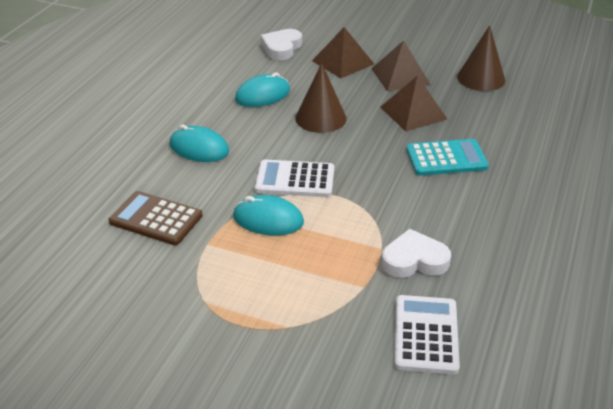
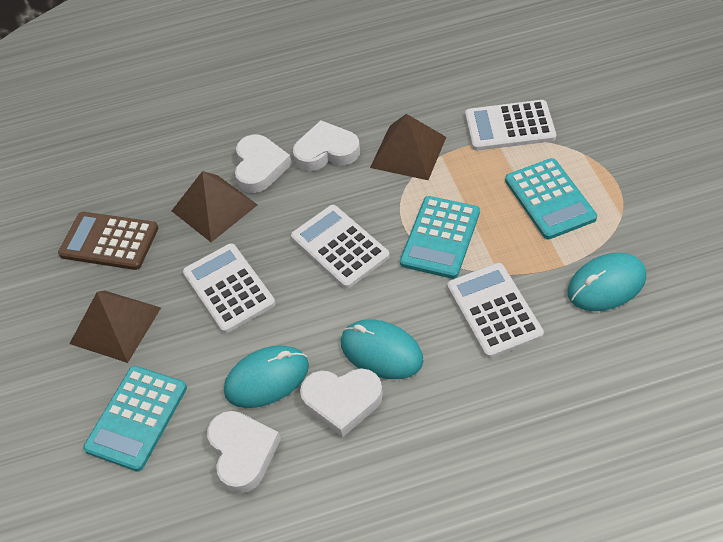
brown cone: 2 -> 0
turquoise calculator: 1 -> 3
white calculator: 2 -> 4
white heart: 2 -> 4

